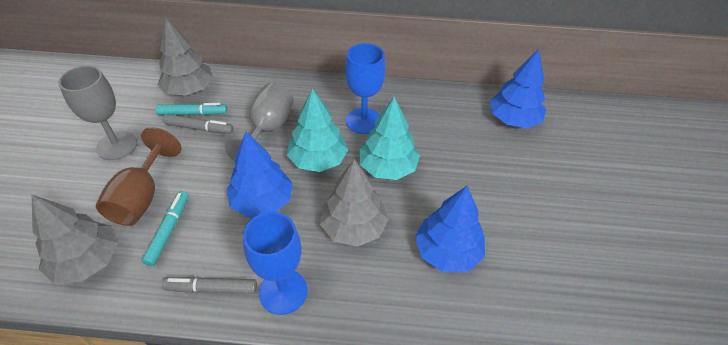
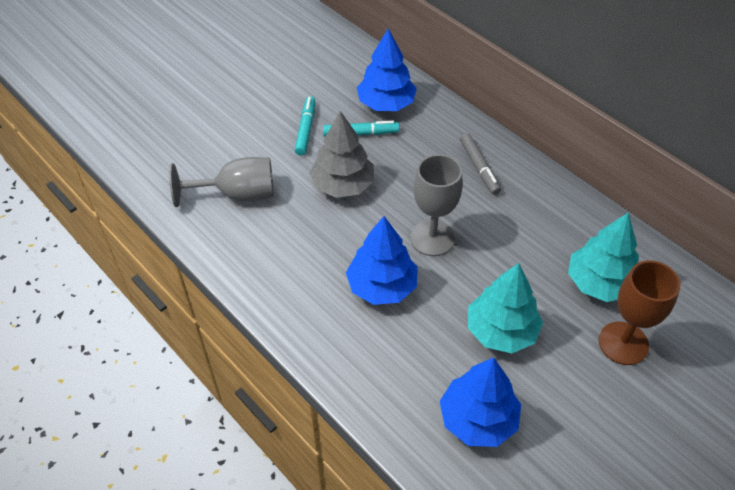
blue goblet: 2 -> 0
grey marker: 2 -> 1
grey tree: 3 -> 1

